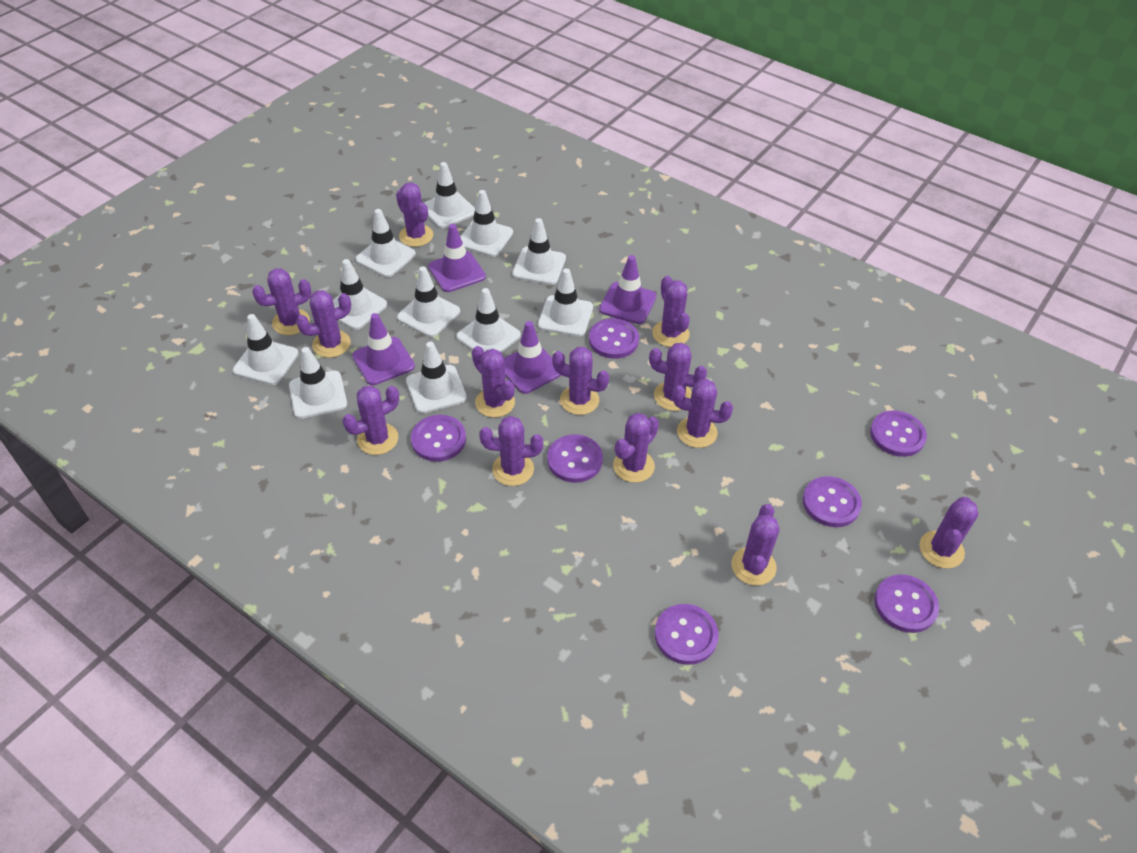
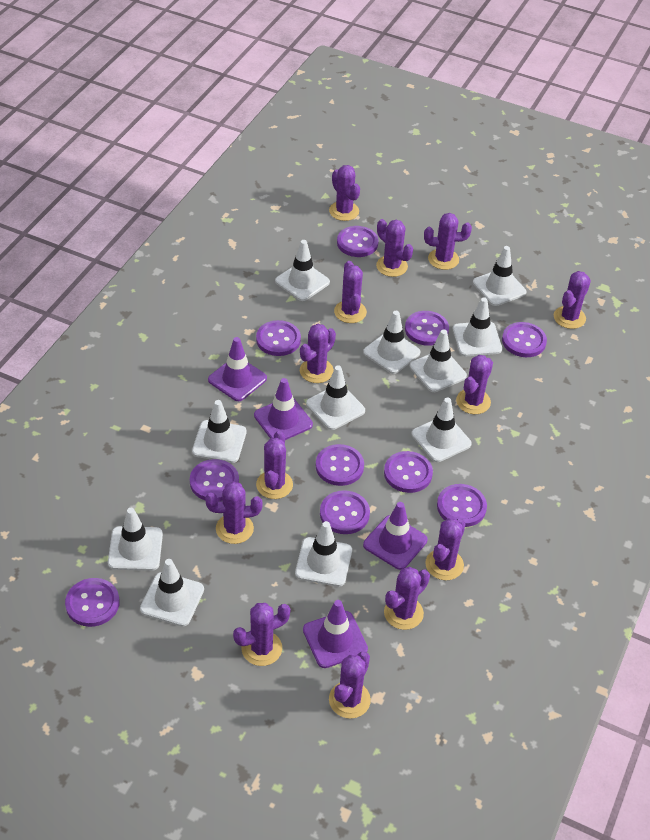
purple button: 7 -> 10

